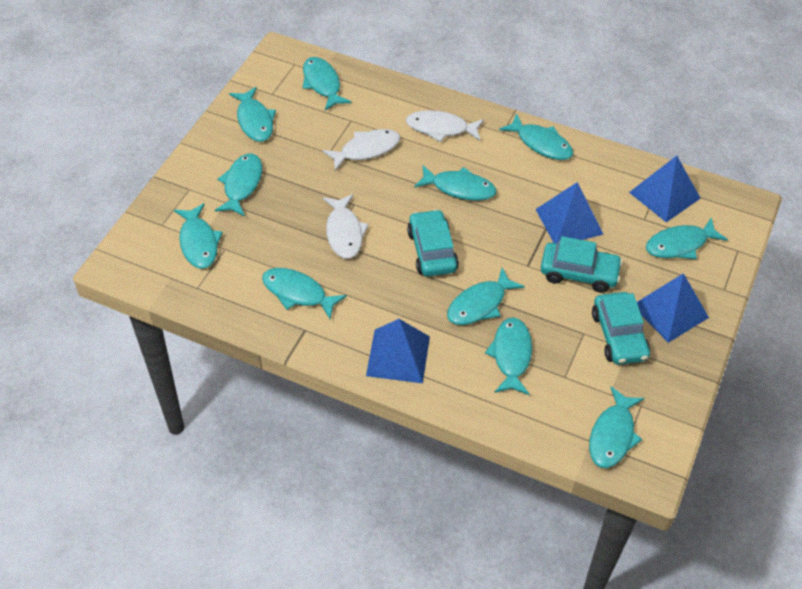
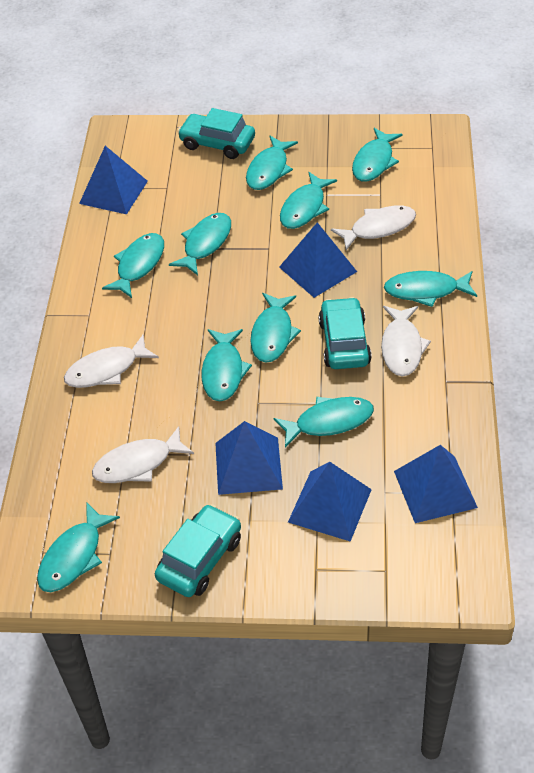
blue pyramid: 4 -> 5
turquoise fish: 11 -> 10
white fish: 3 -> 4

